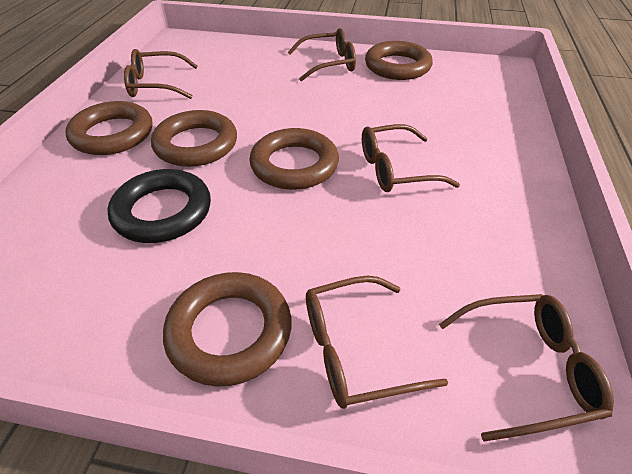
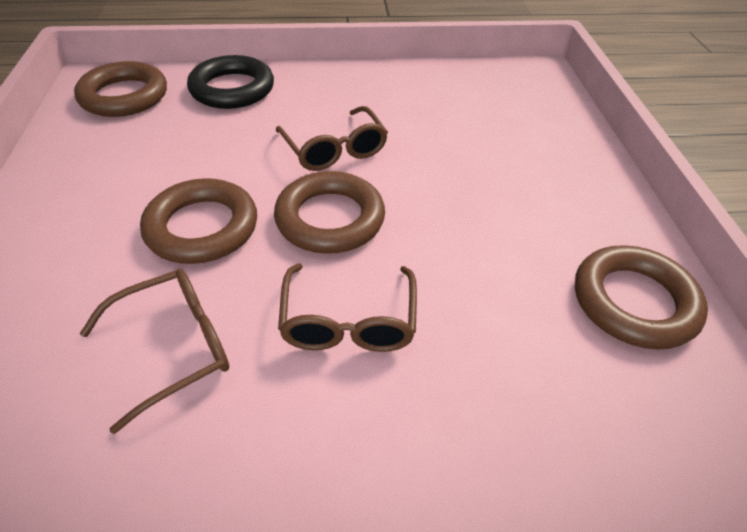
brown glasses: 5 -> 3
brown ring: 5 -> 4

